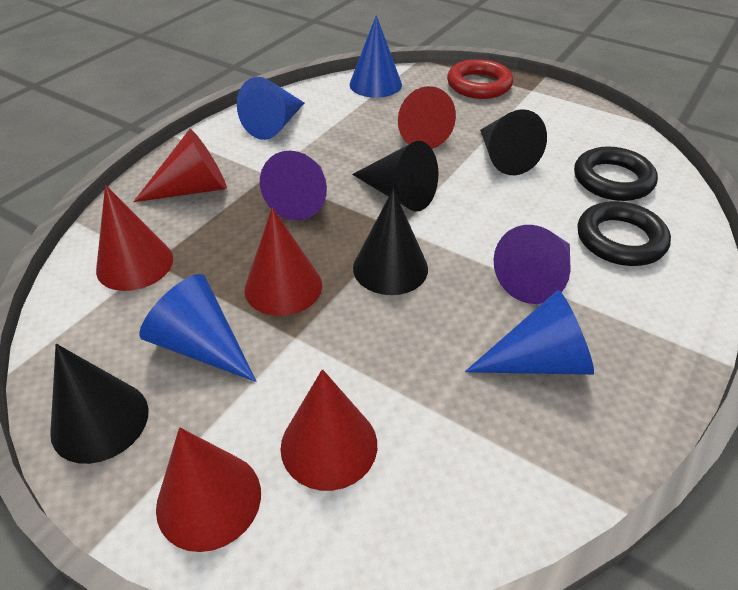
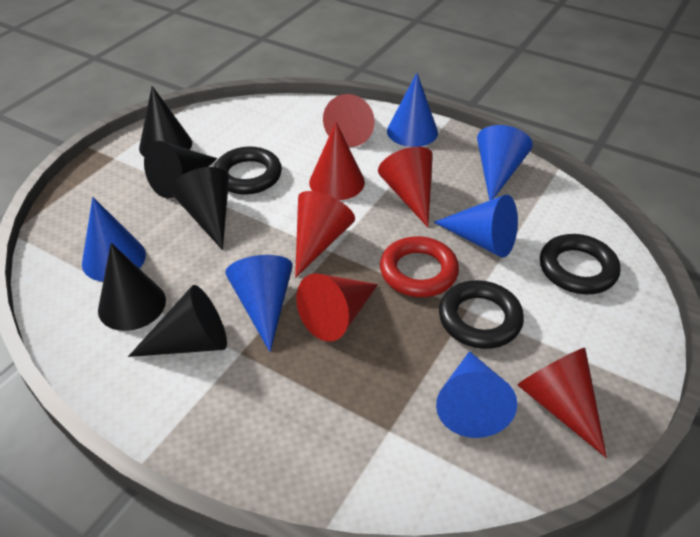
black cone: 4 -> 5
black ring: 2 -> 3
blue cone: 4 -> 6
purple cone: 2 -> 0

